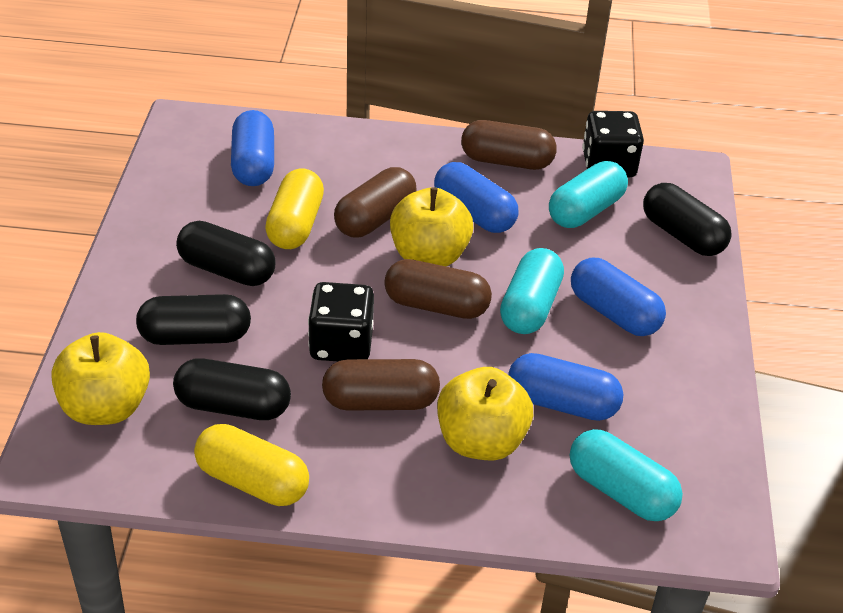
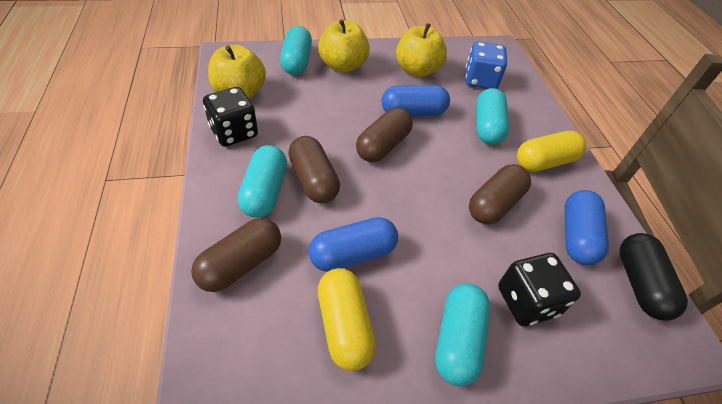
black capsule: 4 -> 1
blue capsule: 4 -> 3
blue dice: 0 -> 1
turquoise capsule: 3 -> 4

